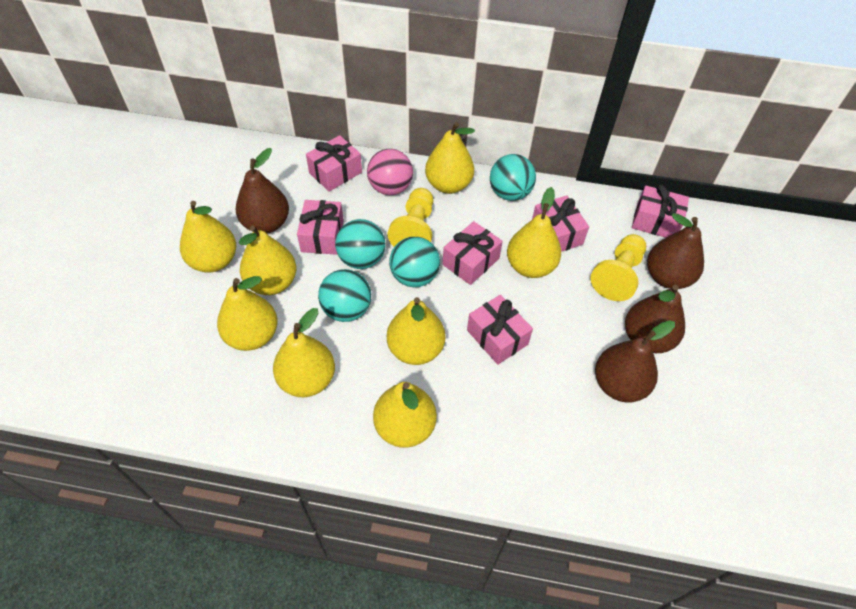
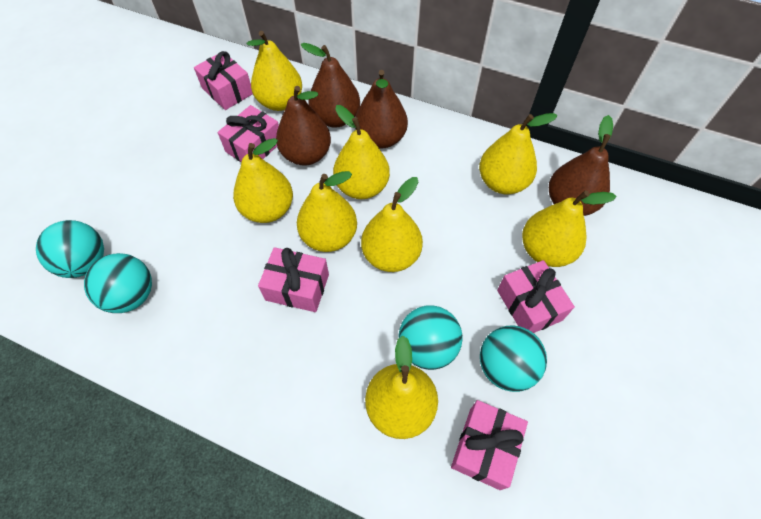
pink ball: 1 -> 0
pink gift: 6 -> 5
yellow pawn: 2 -> 0

